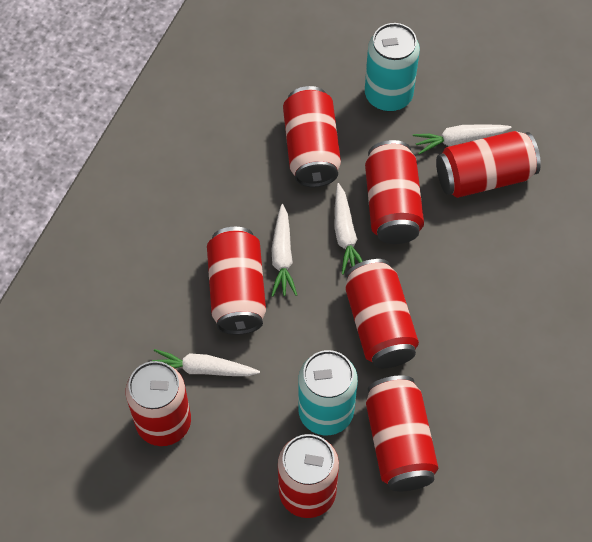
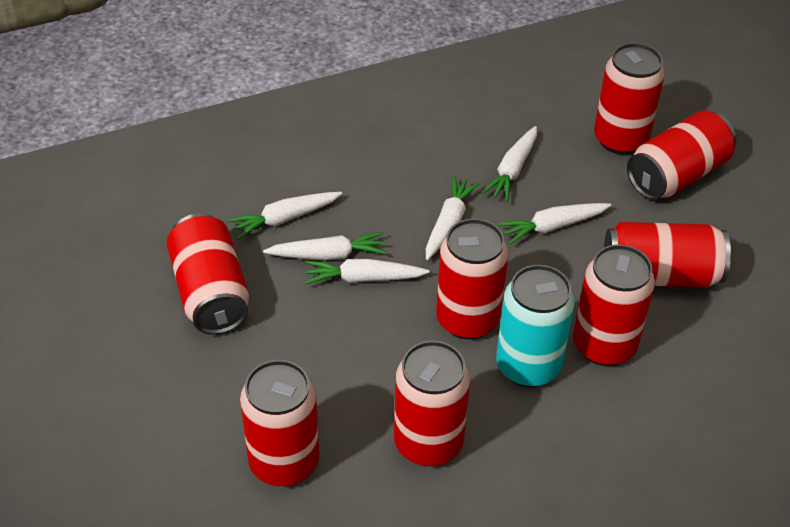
turquoise can: 2 -> 1
white carrot: 4 -> 6

